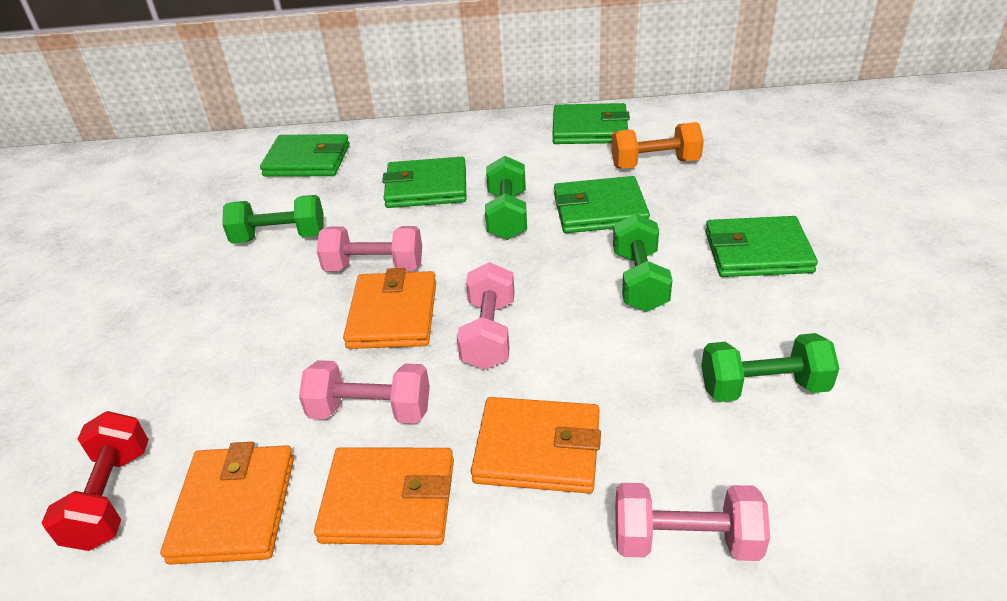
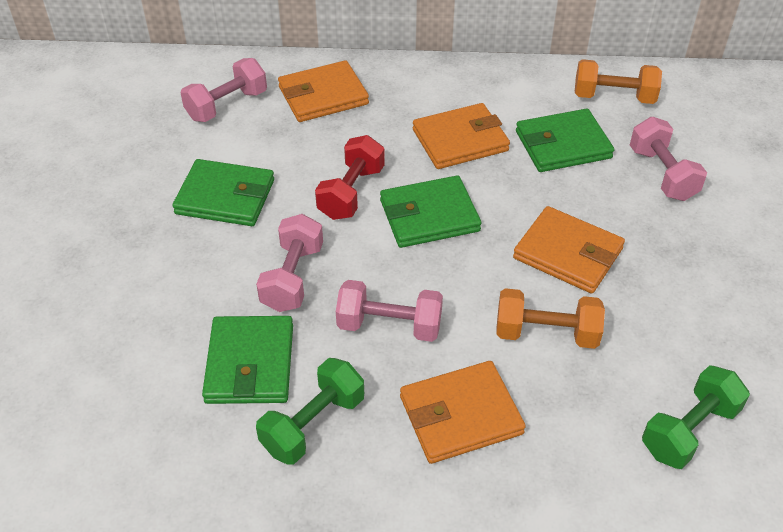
green dumbbell: 4 -> 2
green wallet: 5 -> 4
orange dumbbell: 1 -> 2

